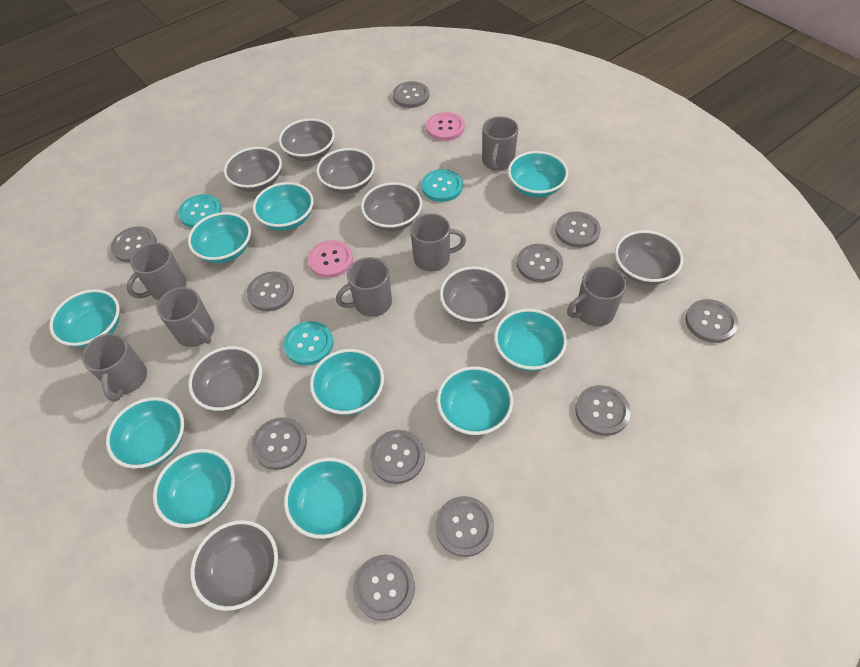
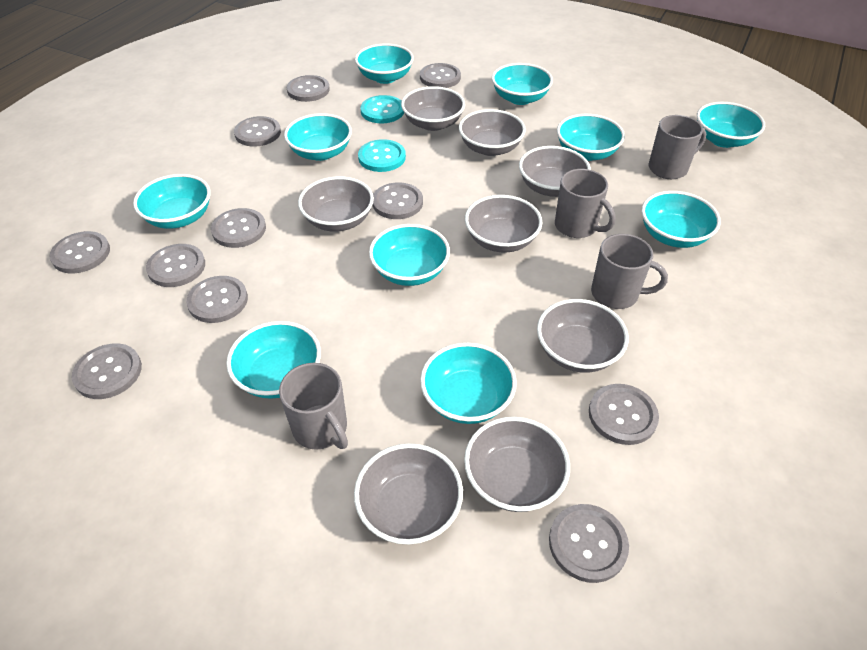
grey mug: 7 -> 4
pink button: 2 -> 0
turquoise button: 3 -> 2

